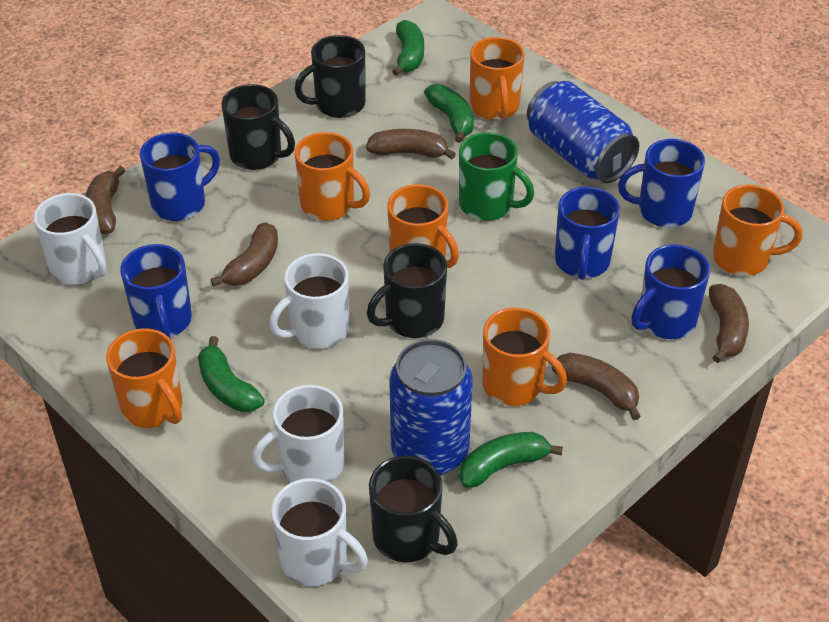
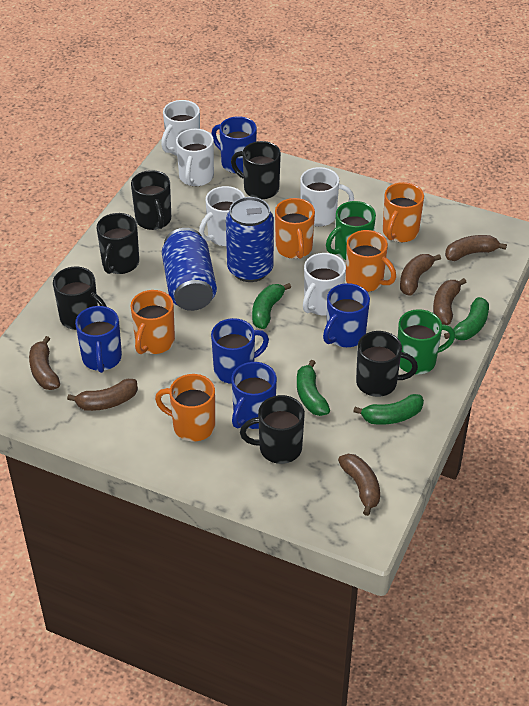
black mug: 4 -> 6
brown banana: 5 -> 6
green mug: 1 -> 2
orange mug: 6 -> 5
white mug: 4 -> 5

